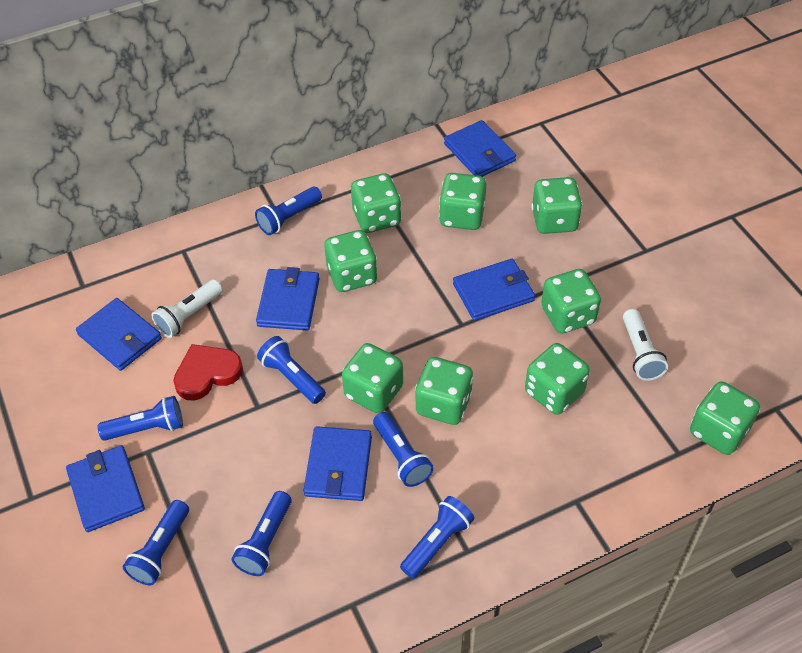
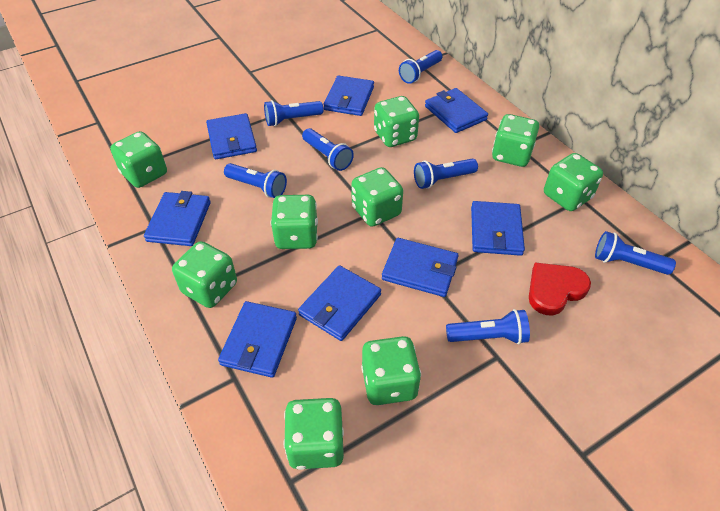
blue wallet: 6 -> 8
white flashlight: 2 -> 0

